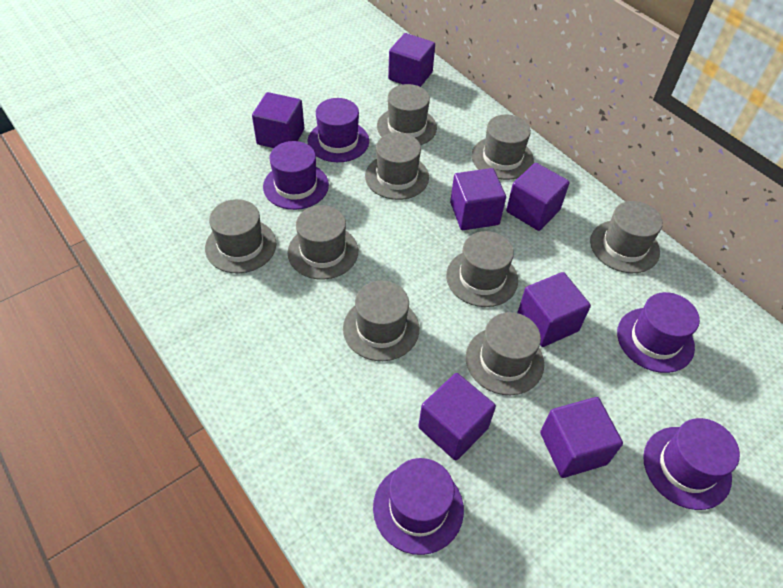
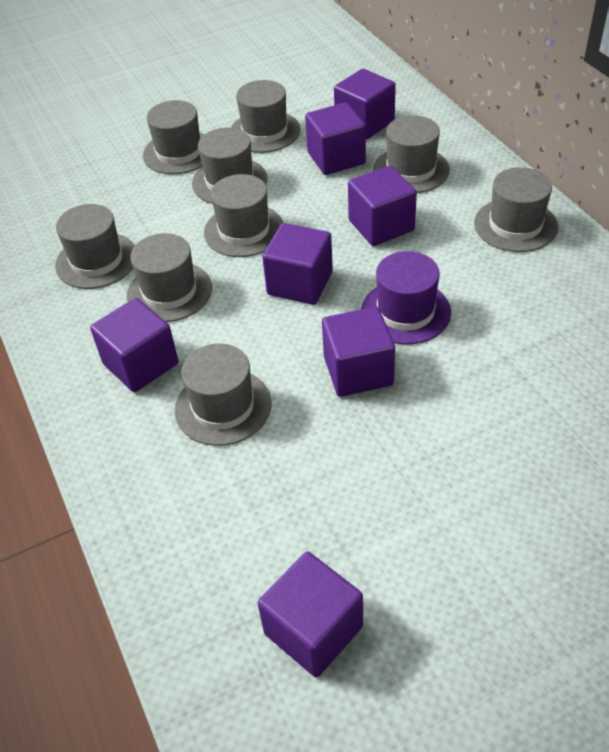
purple hat: 5 -> 1

